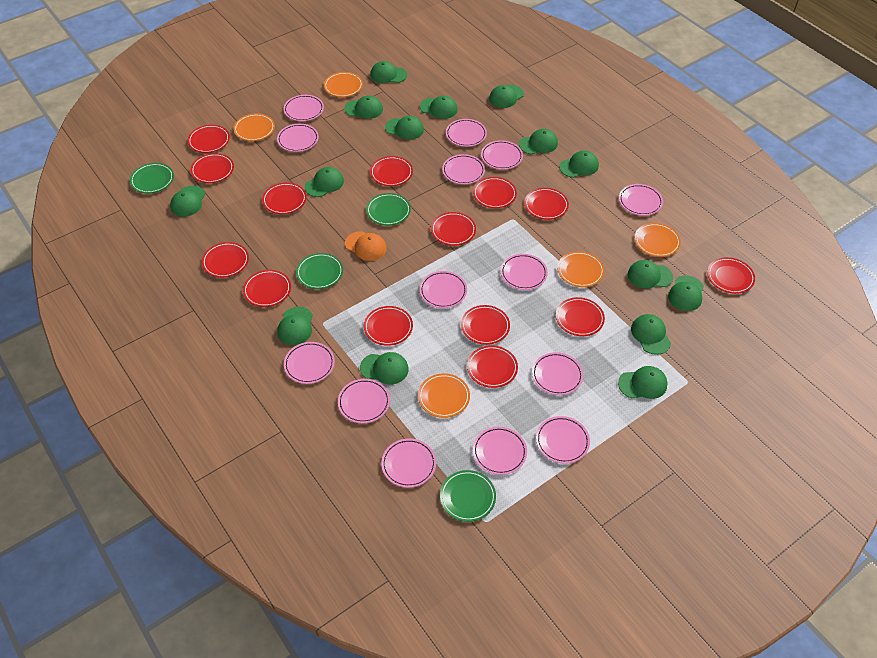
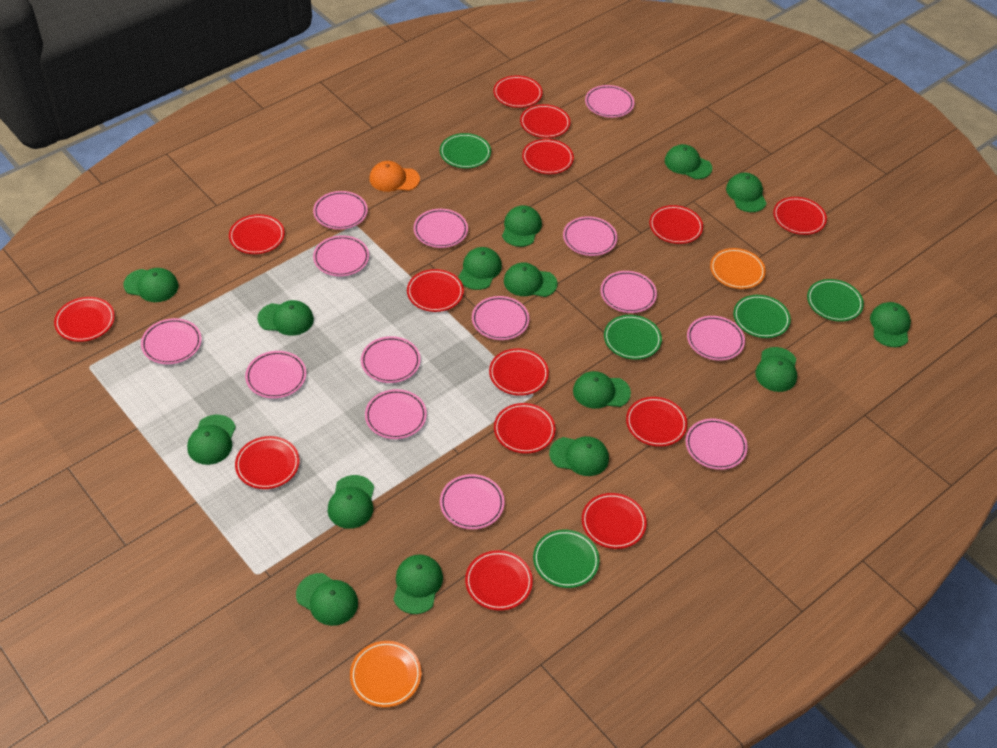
green plate: 4 -> 5
orange plate: 5 -> 2

